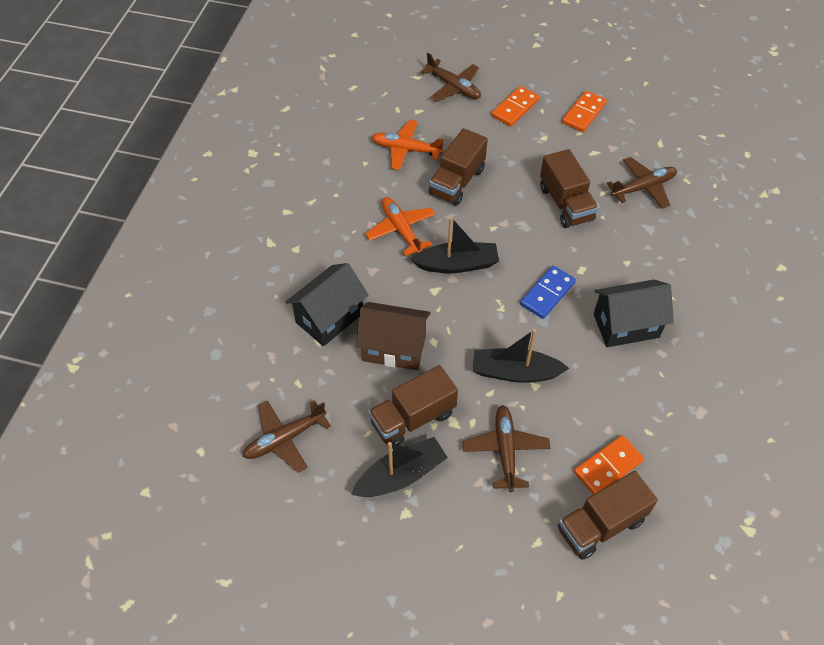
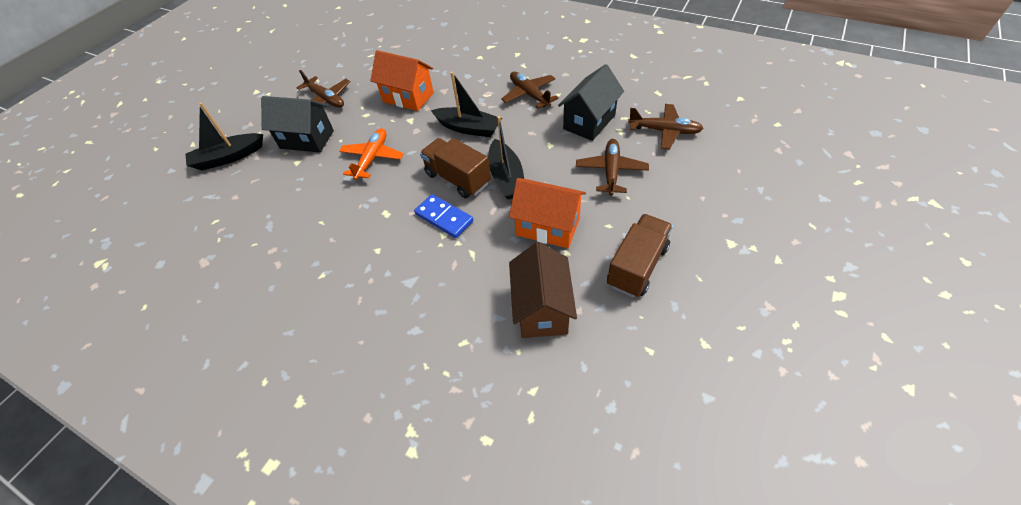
brown truck: 4 -> 2
orange domino: 3 -> 0
orange house: 0 -> 2
orange plane: 2 -> 1

